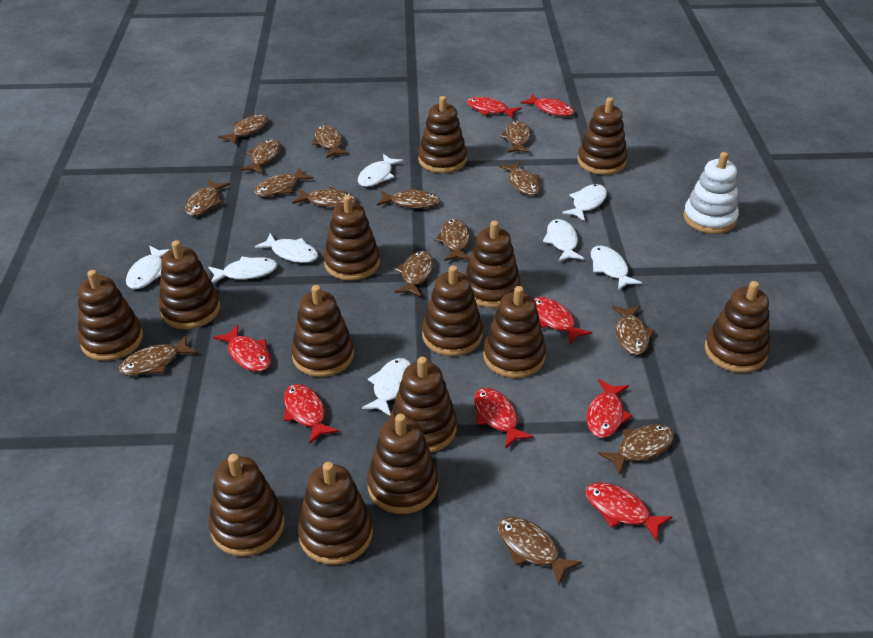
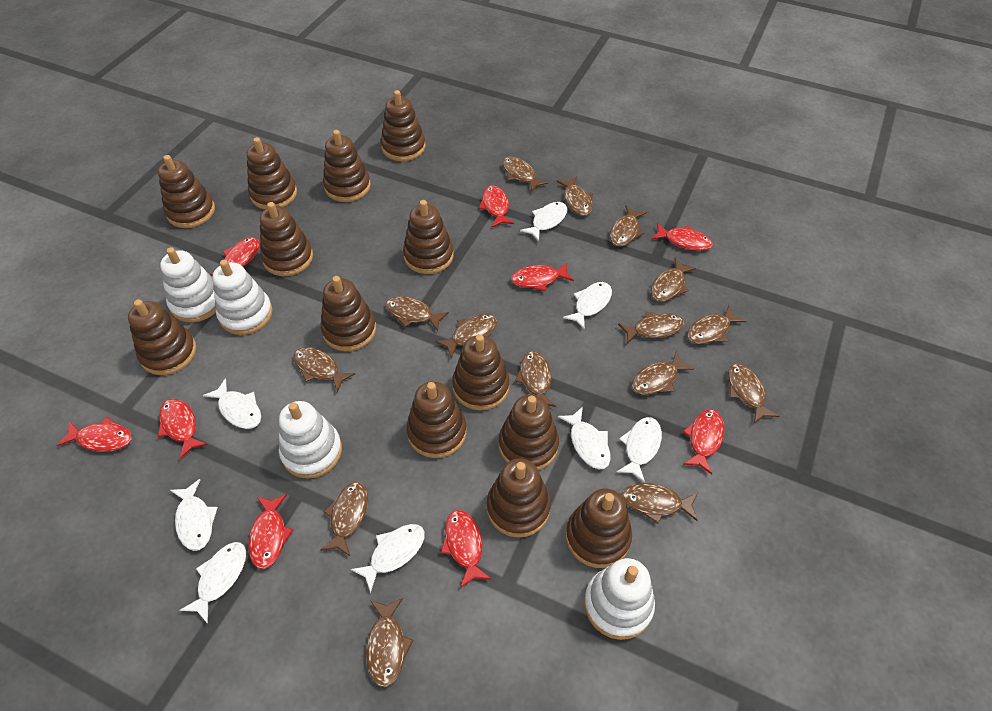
brown stacking toy: 14 -> 13
red fish: 8 -> 9
white stacking toy: 1 -> 4

